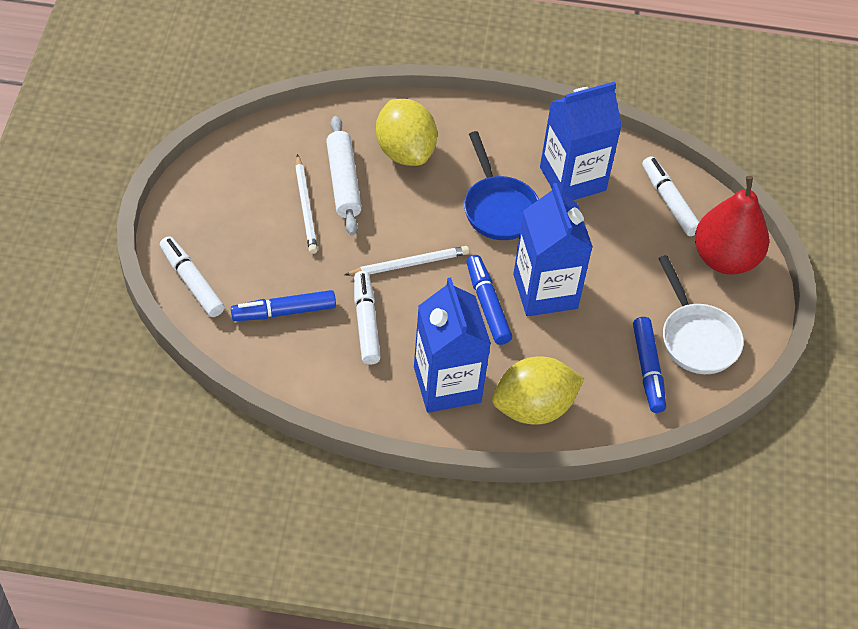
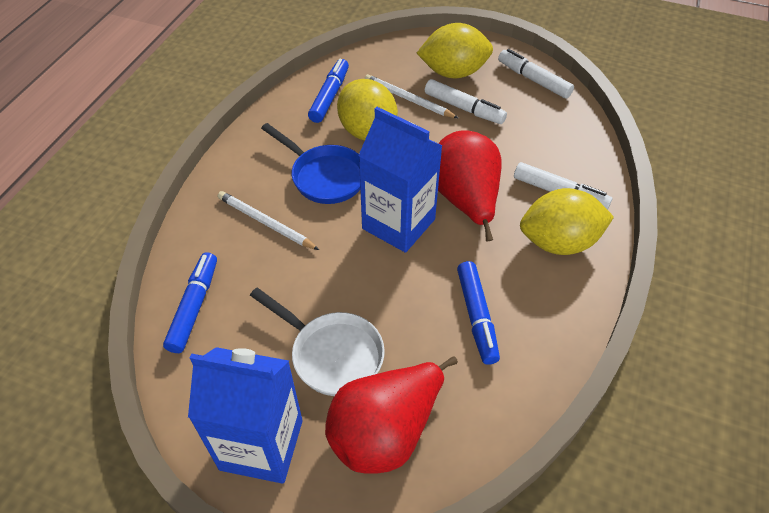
blue carton: 3 -> 2
red pear: 1 -> 2
white rolling pin: 1 -> 0
yellow lemon: 2 -> 3

